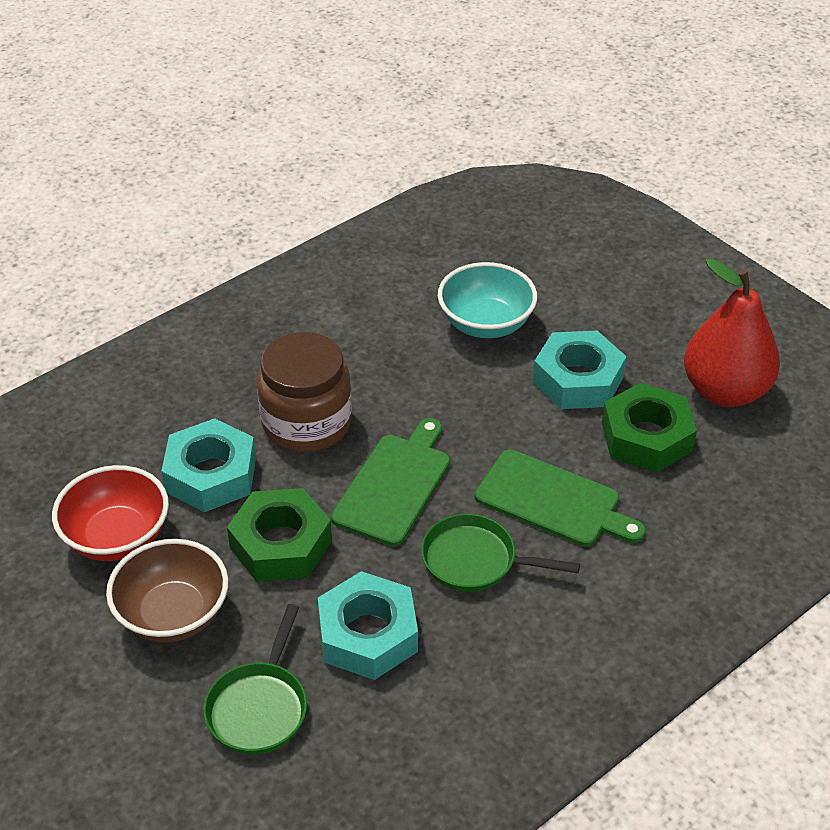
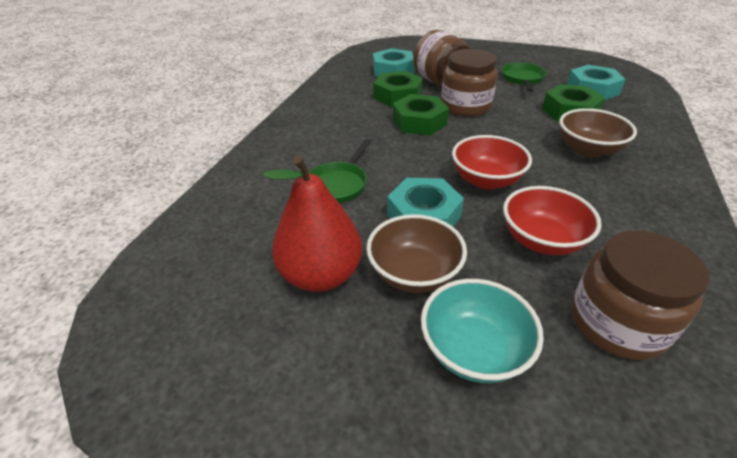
brown bowl: 1 -> 2
brown jar: 1 -> 3
green cutting board: 2 -> 0
green nut: 2 -> 3
red bowl: 1 -> 2

